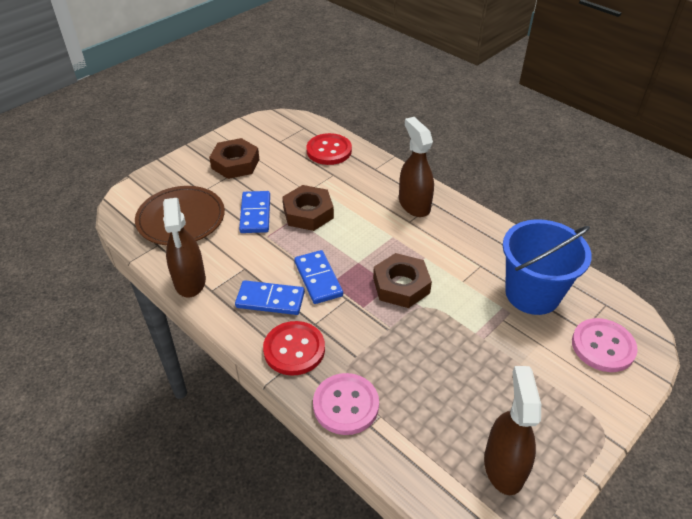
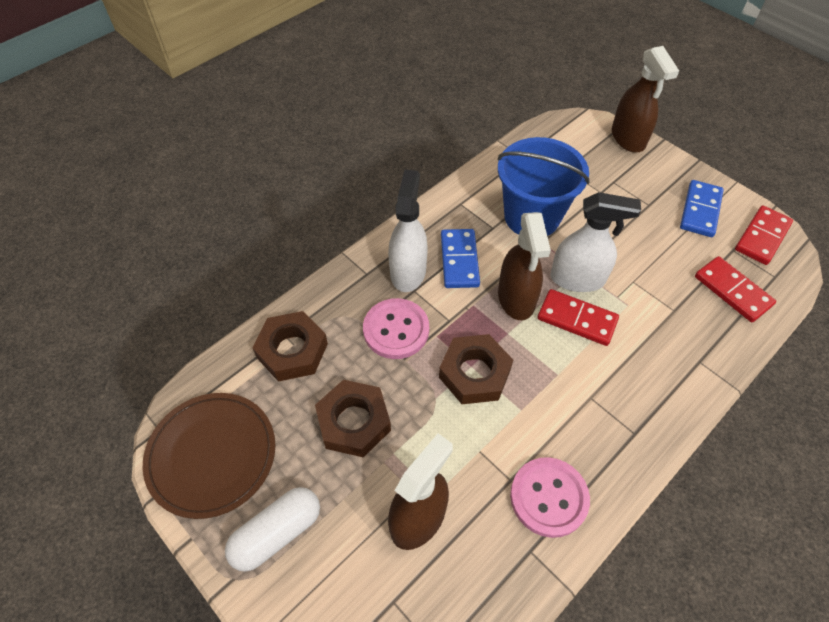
blue domino: 3 -> 2
red button: 2 -> 0
red domino: 0 -> 3
white capsule: 0 -> 1
white spray bottle: 0 -> 2

